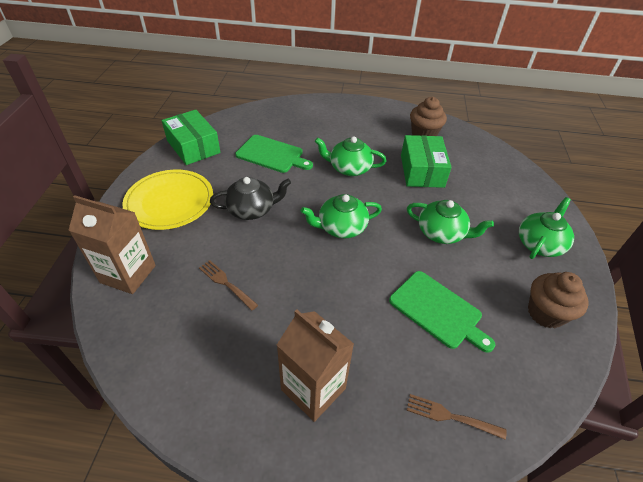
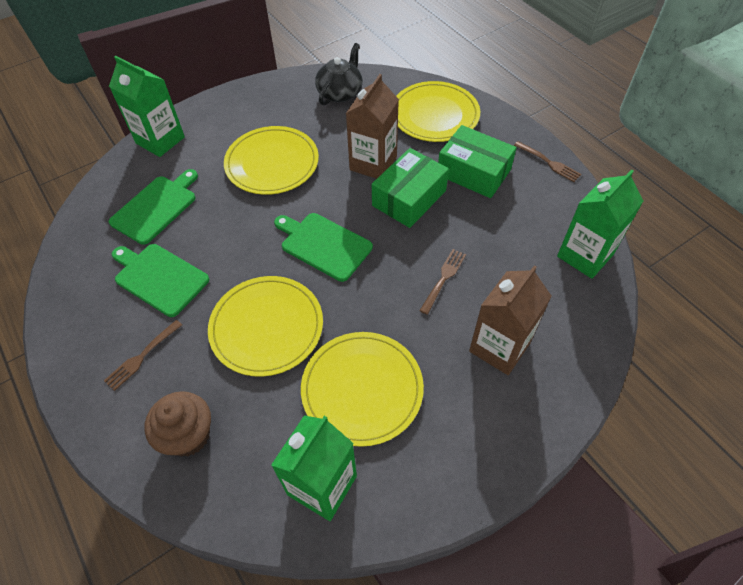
brown cupcake: 2 -> 1
brown fork: 2 -> 3
green carton: 0 -> 3
green cutting board: 2 -> 3
green teapot: 4 -> 0
yellow plate: 1 -> 4

